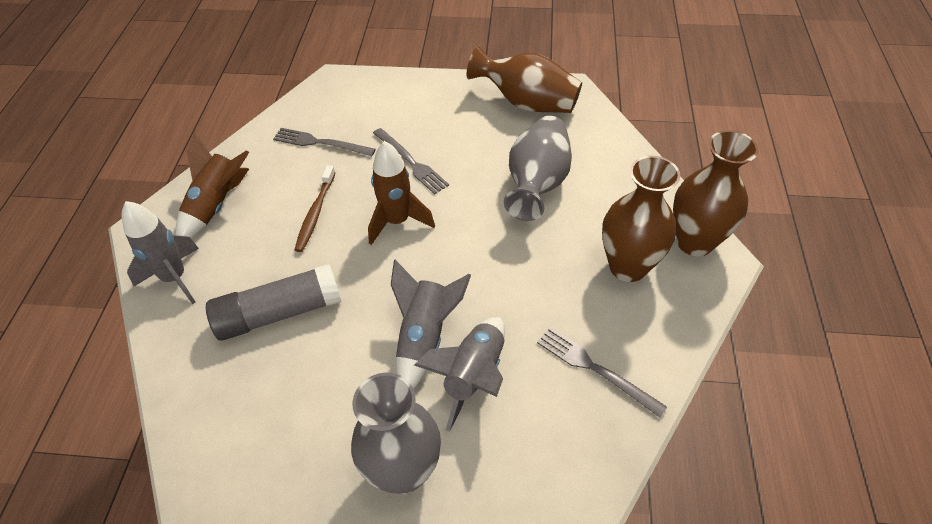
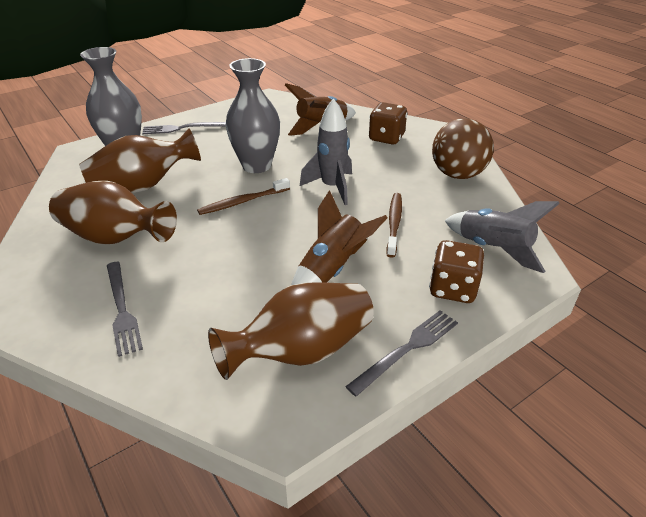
brown ball: 0 -> 1
brown dice: 0 -> 2
brown toothbrush: 1 -> 2
grey glue stick: 1 -> 0
grey rocket: 3 -> 2

